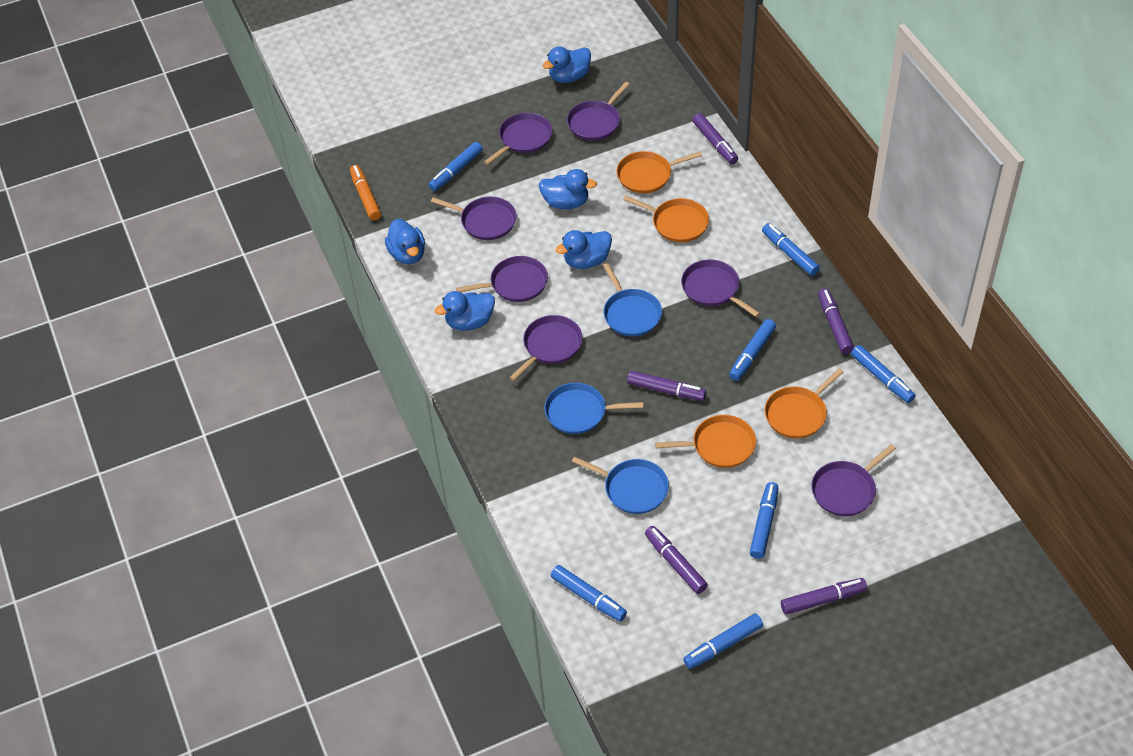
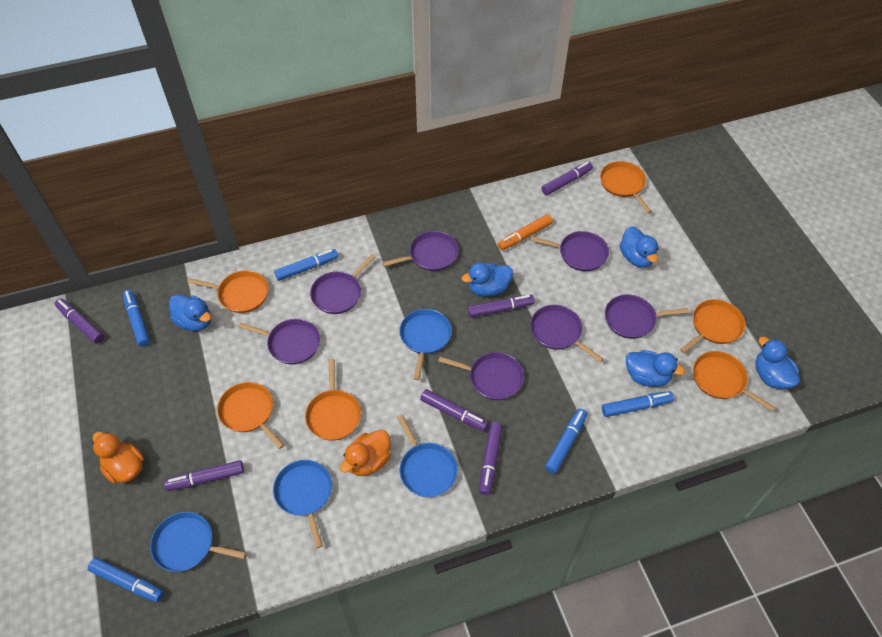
blue marker: 7 -> 5
blue pan: 3 -> 4
orange duck: 0 -> 2
orange pan: 4 -> 6
purple marker: 5 -> 6

